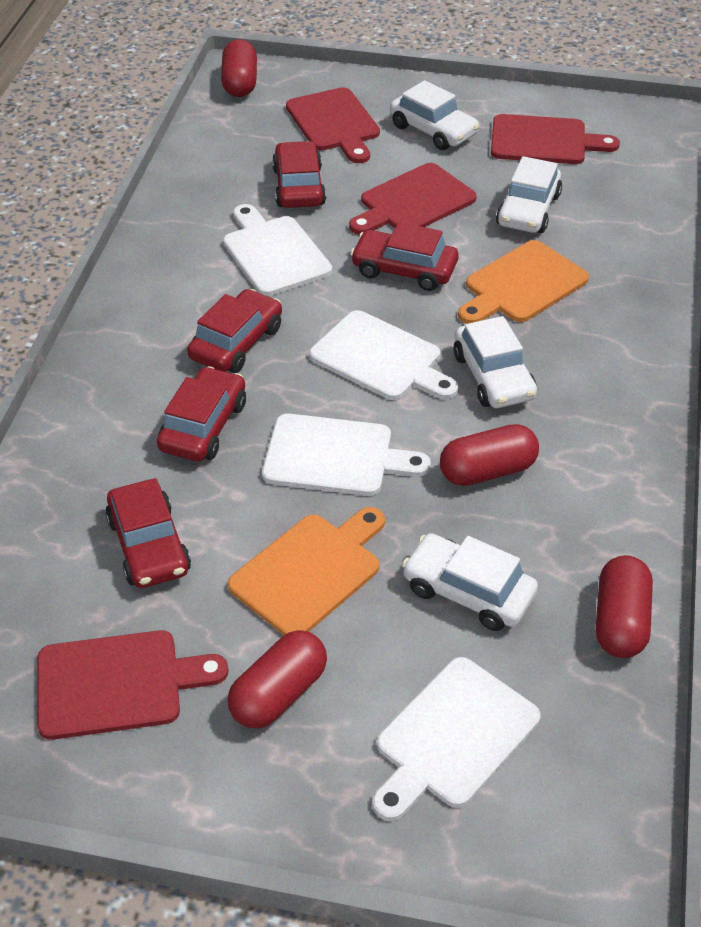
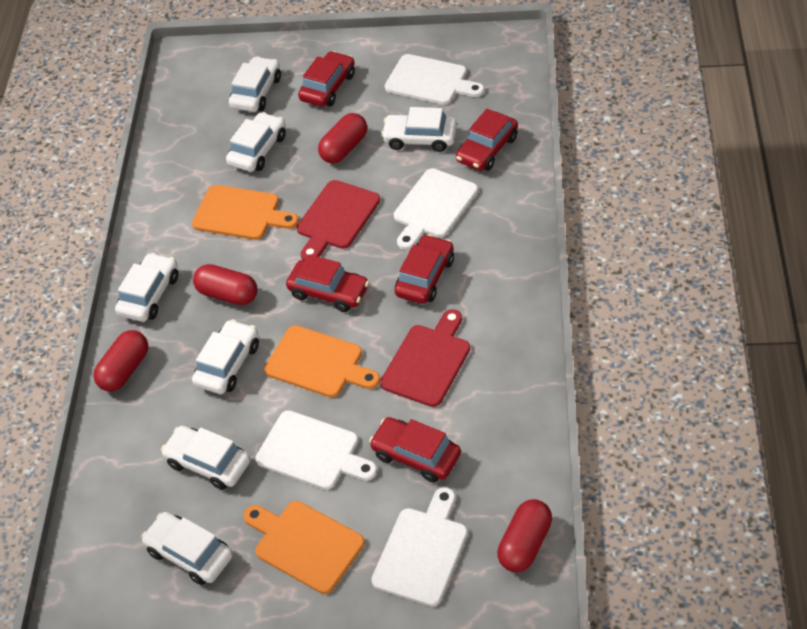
orange cutting board: 2 -> 3
red cutting board: 4 -> 2
white car: 4 -> 7

